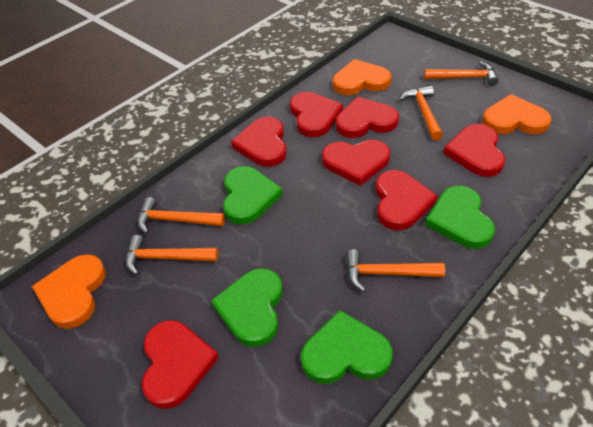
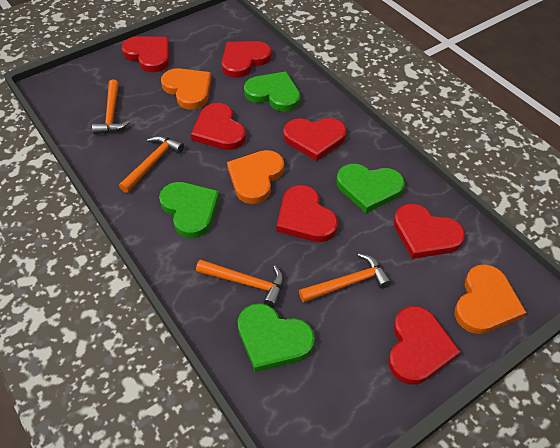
orange hammer: 5 -> 4

